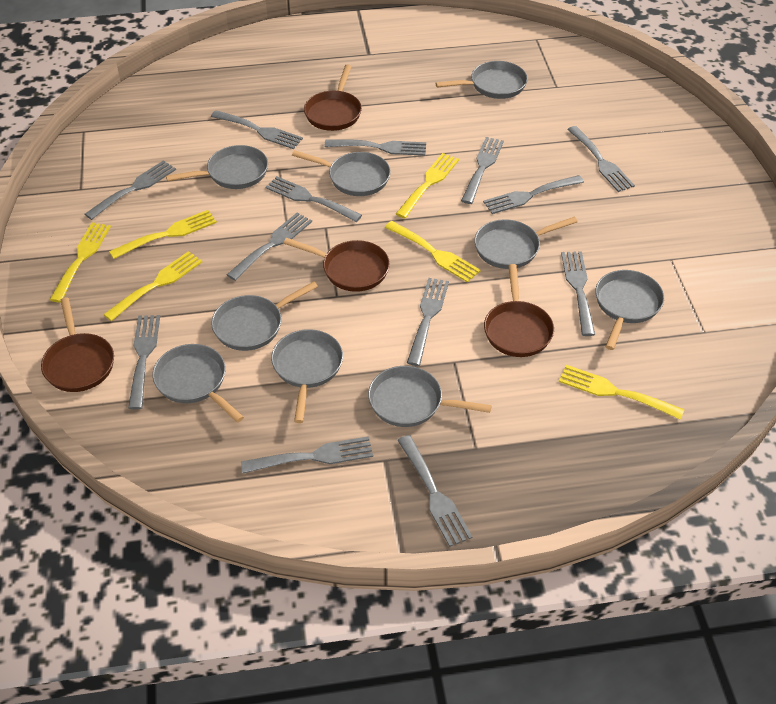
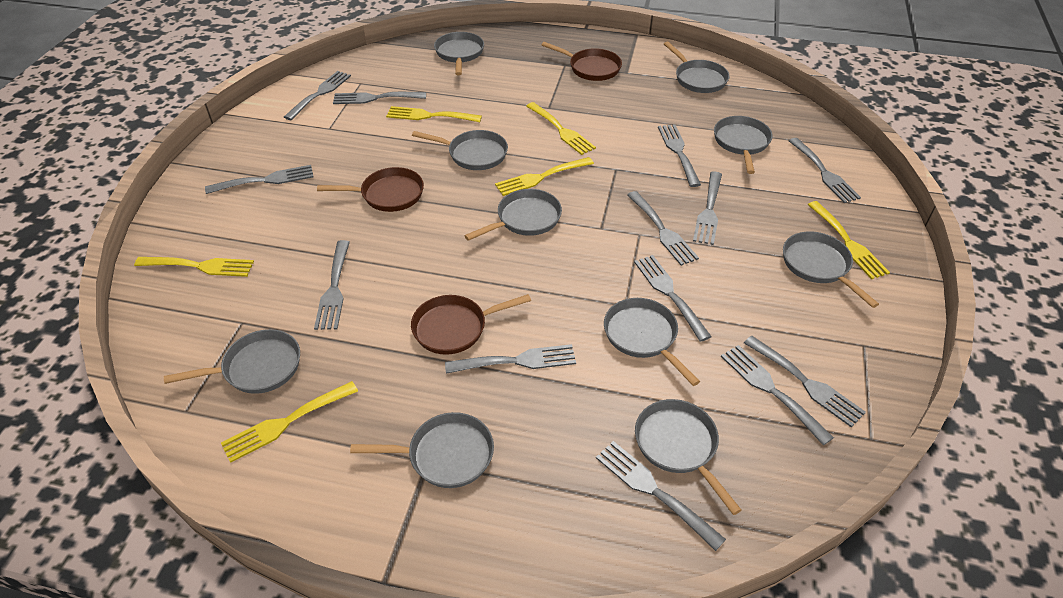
brown pan: 4 -> 3
grey pan: 9 -> 10

